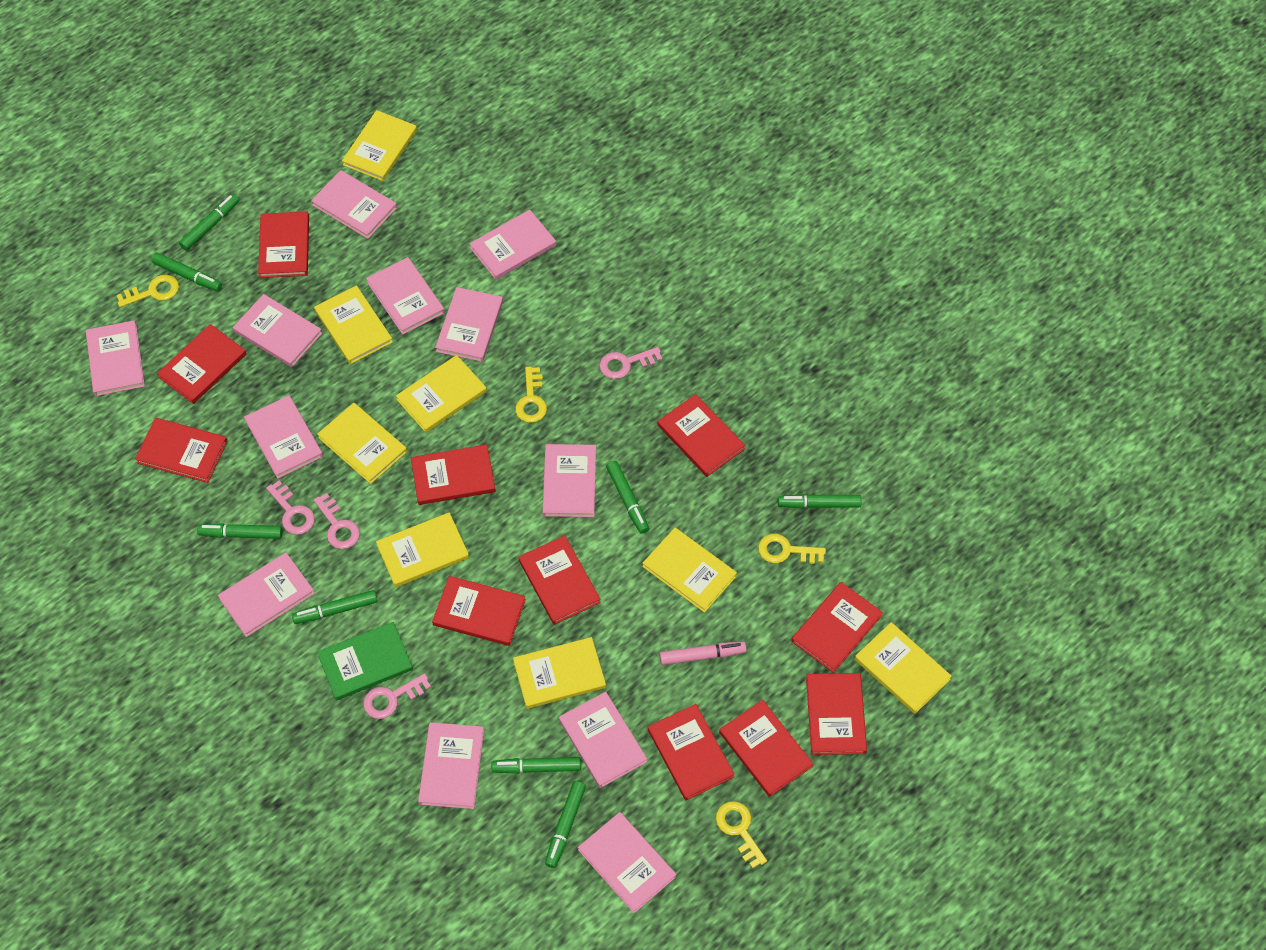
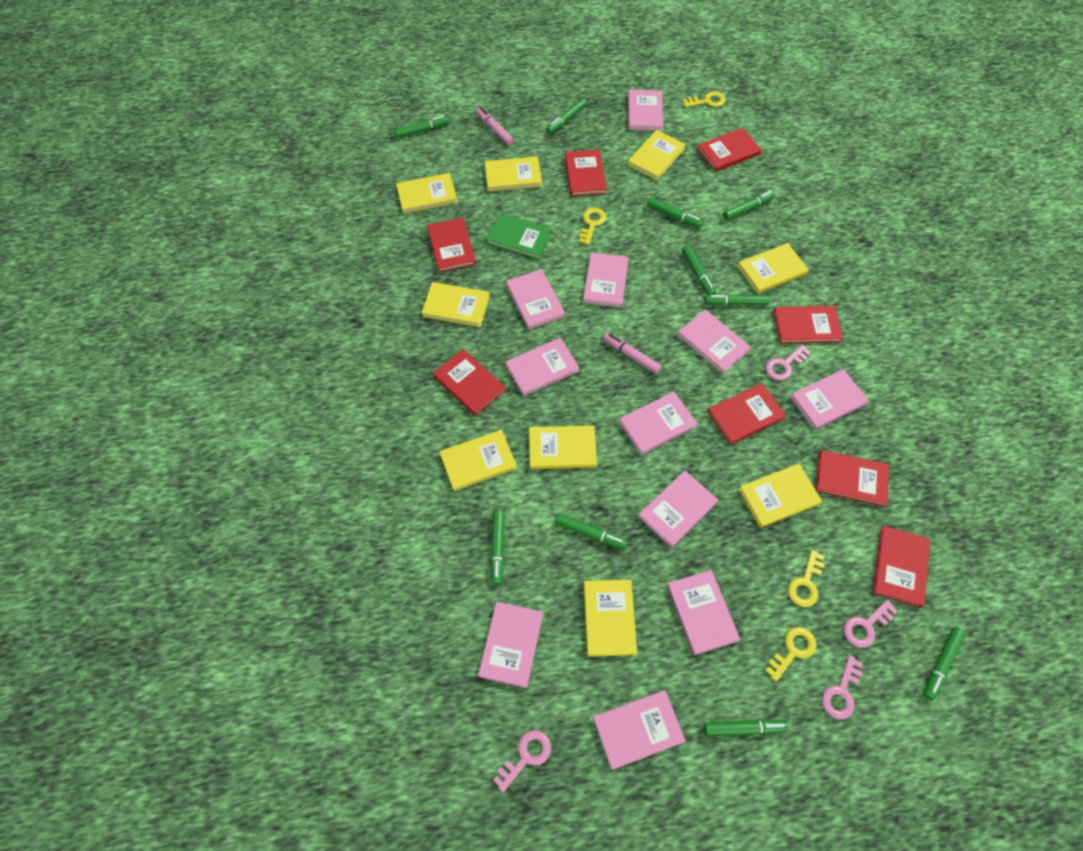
green marker: 8 -> 10
pink book: 12 -> 11
pink marker: 1 -> 2
red book: 11 -> 8
yellow book: 8 -> 9

